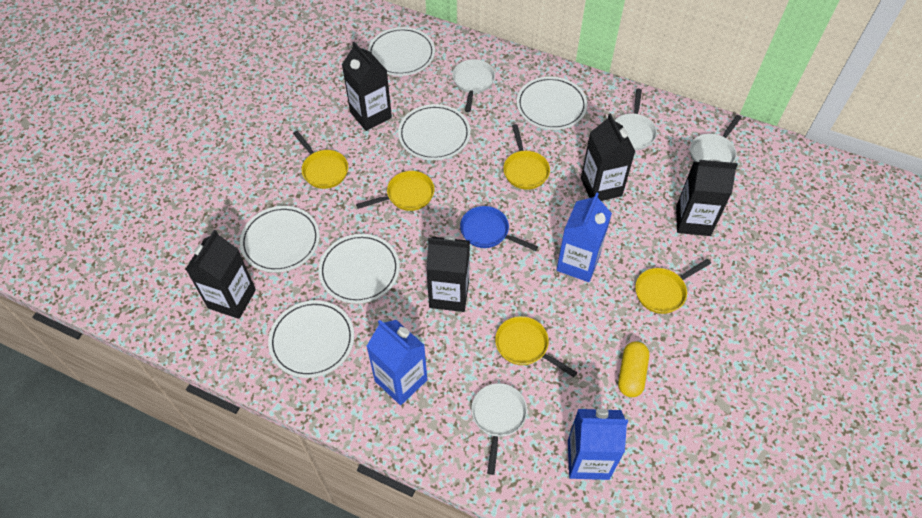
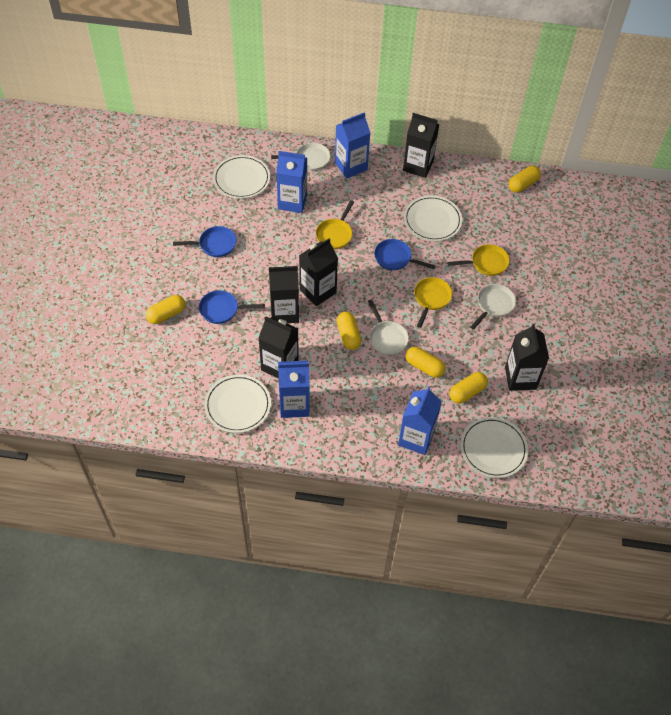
blue carton: 3 -> 4
blue pan: 1 -> 3
white pan: 4 -> 3
white plate: 6 -> 4
yellow capsule: 1 -> 5
yellow pan: 5 -> 3

